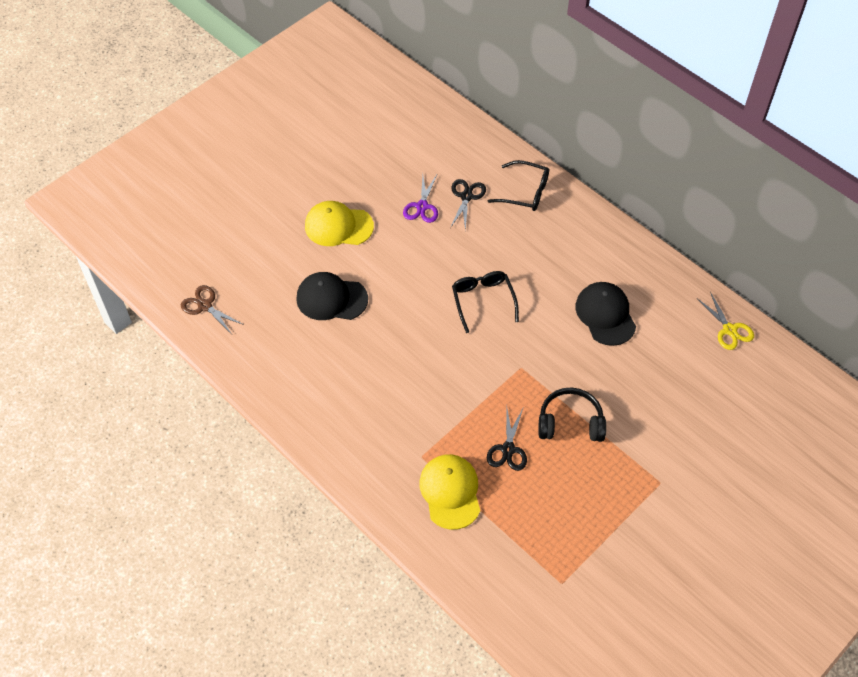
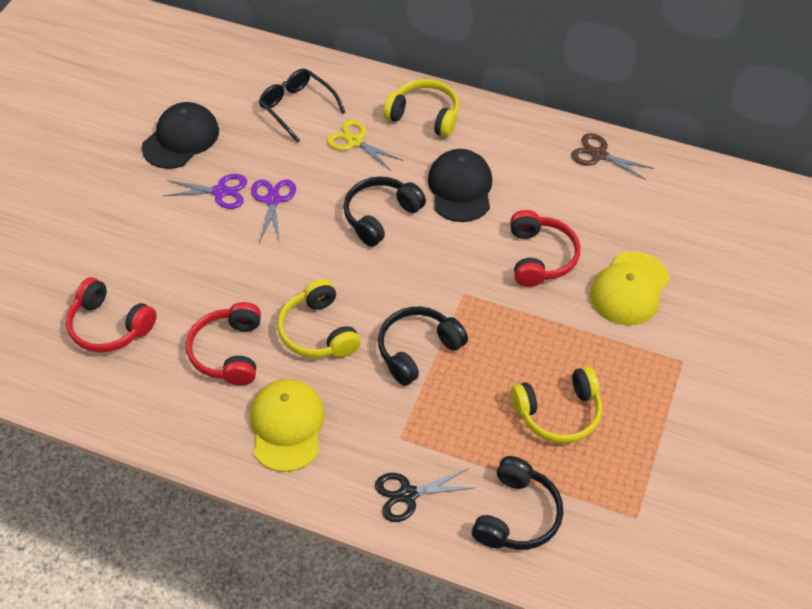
black glasses: 2 -> 1
black headphones: 1 -> 3
black scissors: 2 -> 1
purple scissors: 1 -> 2
red headphones: 0 -> 3
yellow headphones: 0 -> 3

